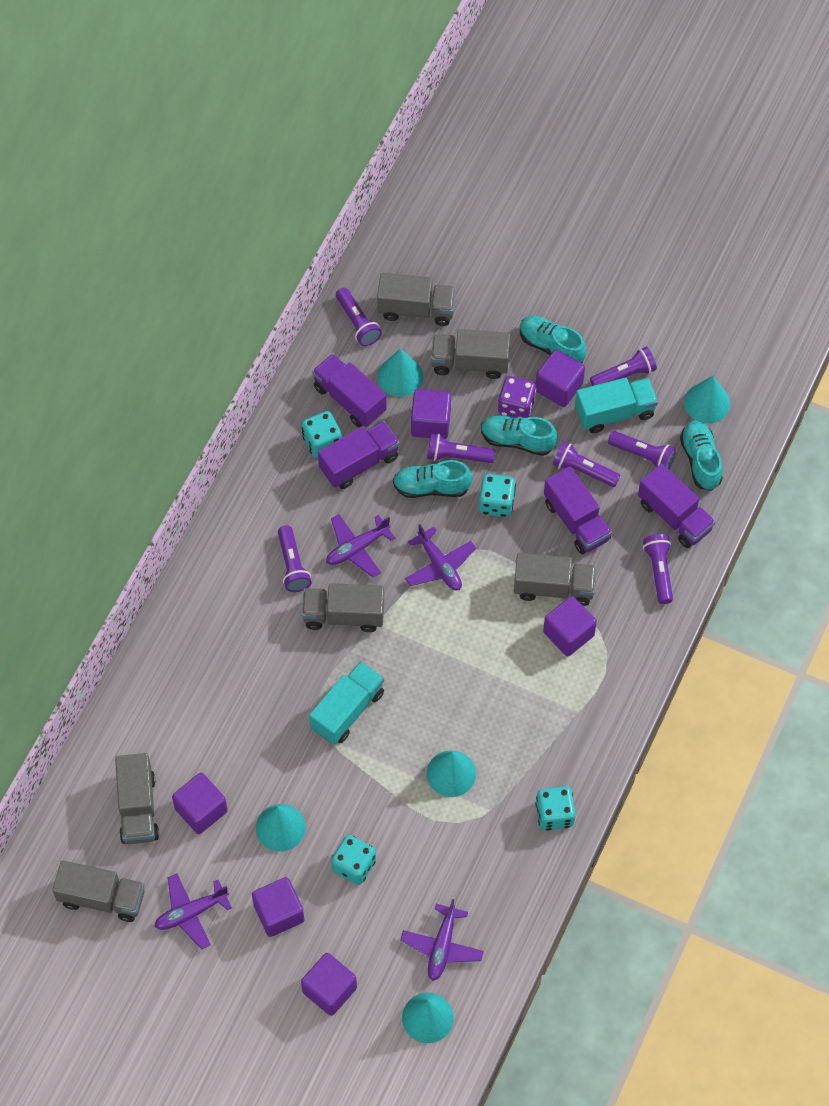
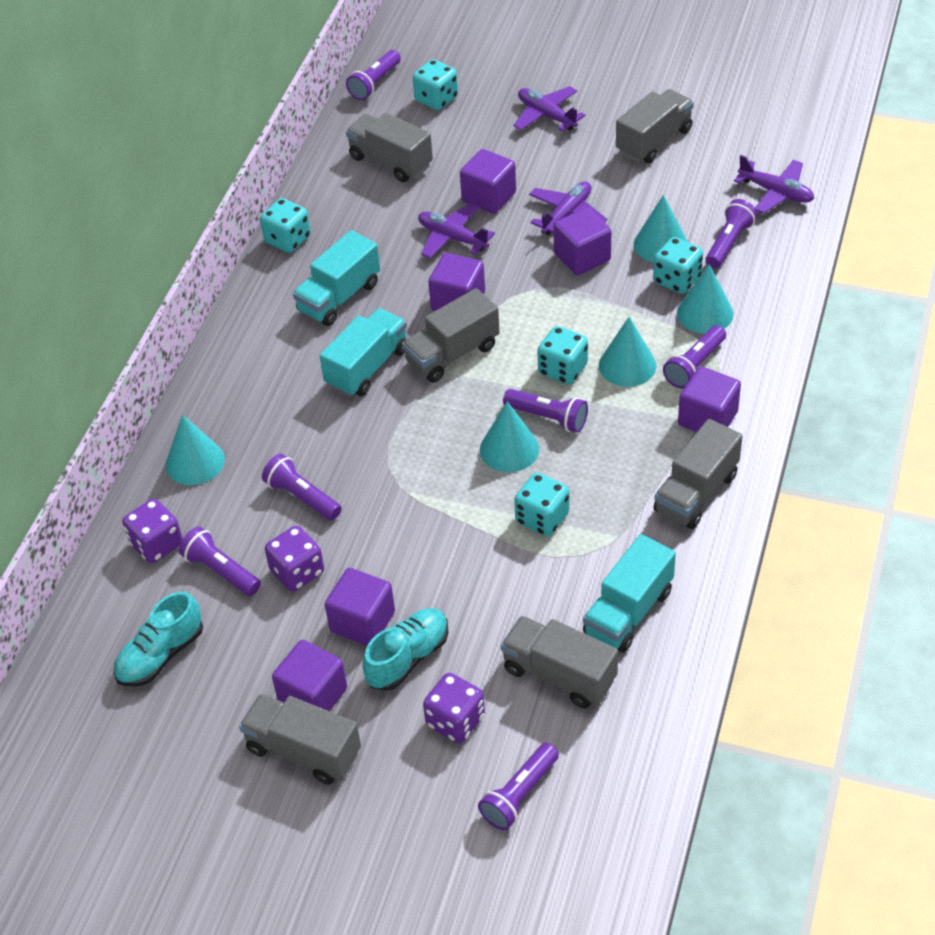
purple dice: 1 -> 3
purple truck: 4 -> 0
turquoise dice: 4 -> 5
turquoise shoe: 4 -> 2
turquoise truck: 2 -> 3

